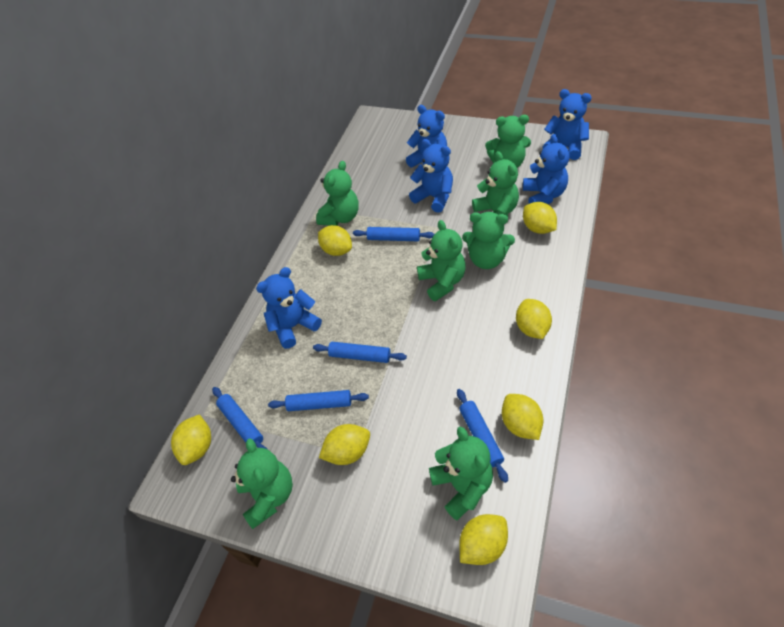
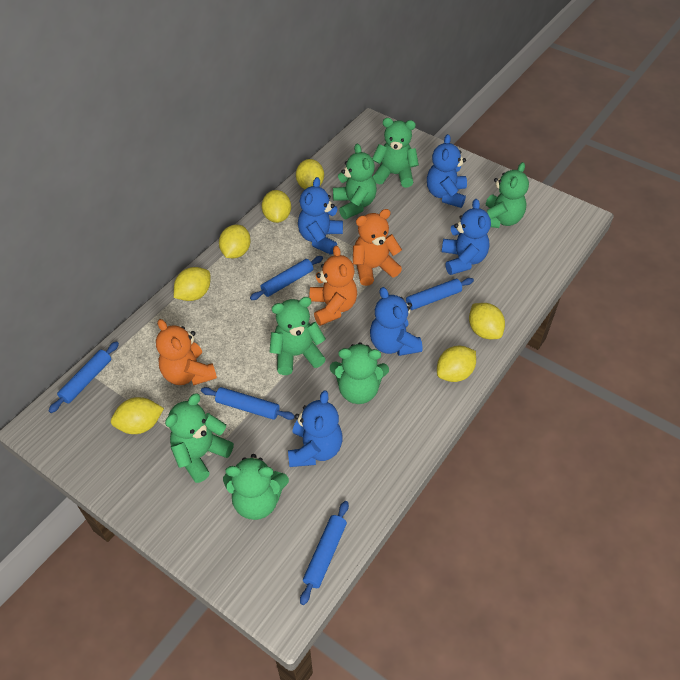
orange teddy bear: 0 -> 3

